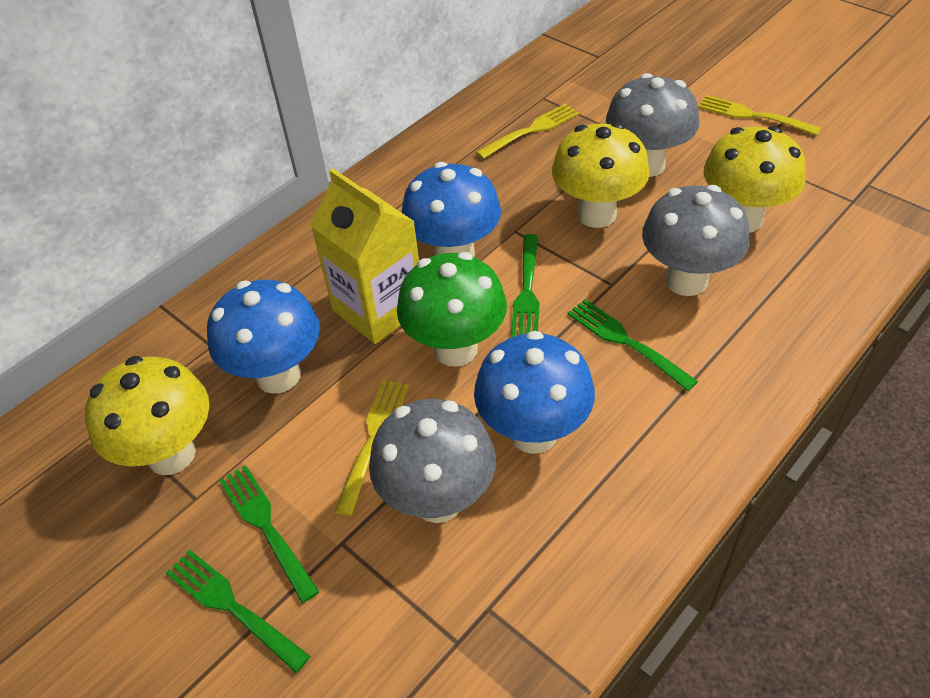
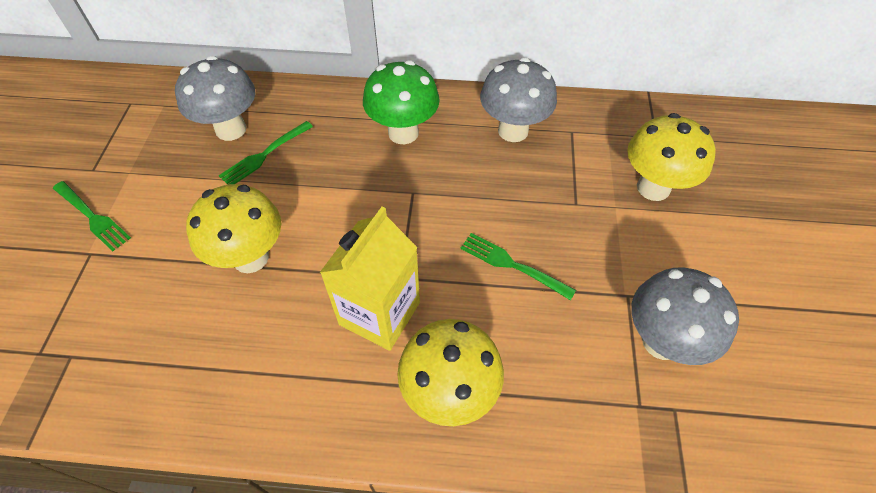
blue mushroom: 3 -> 0
green fork: 4 -> 3
yellow fork: 3 -> 0

